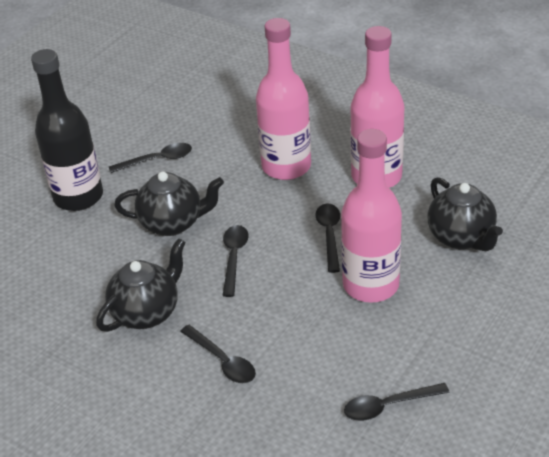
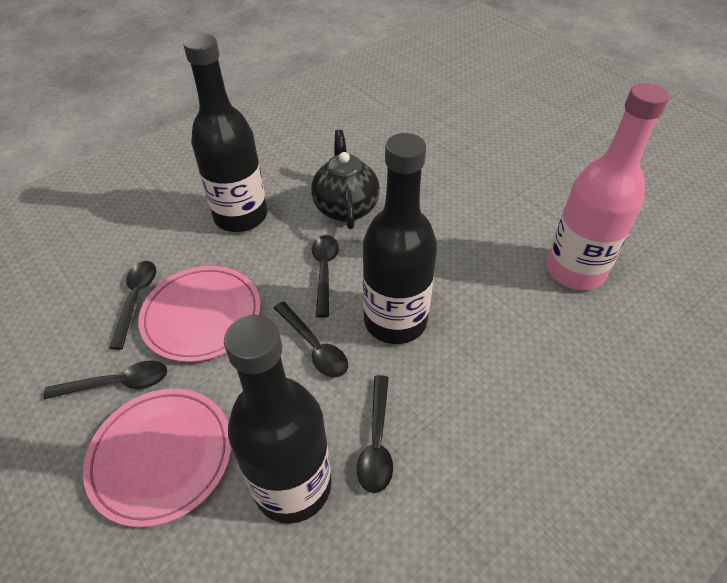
black bottle: 1 -> 3
black teapot: 3 -> 1
pink bottle: 3 -> 1
pink plate: 0 -> 2

